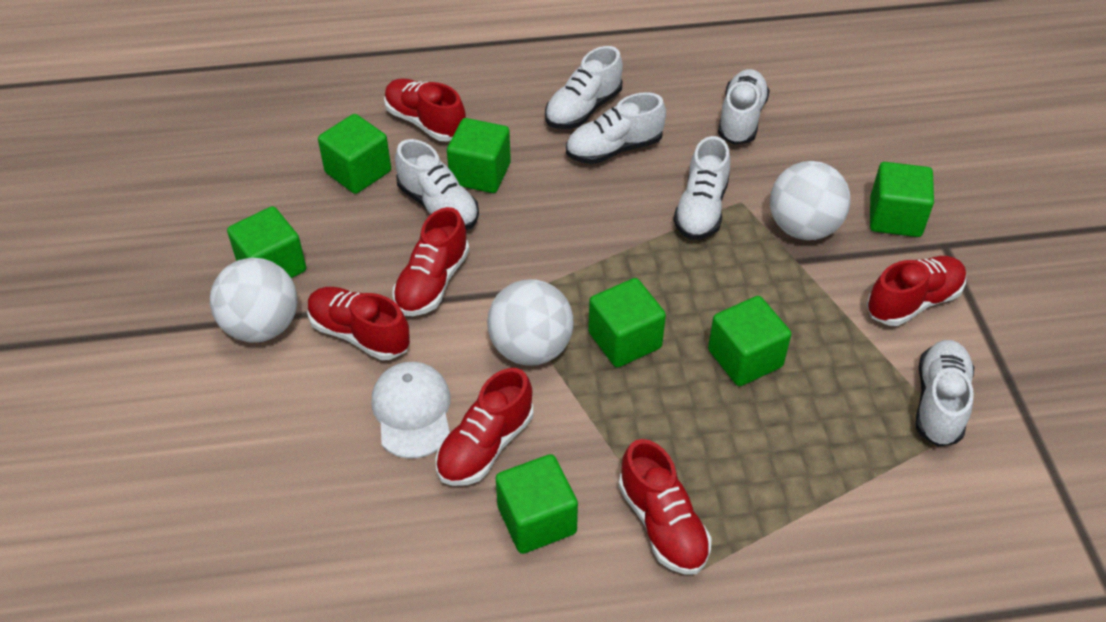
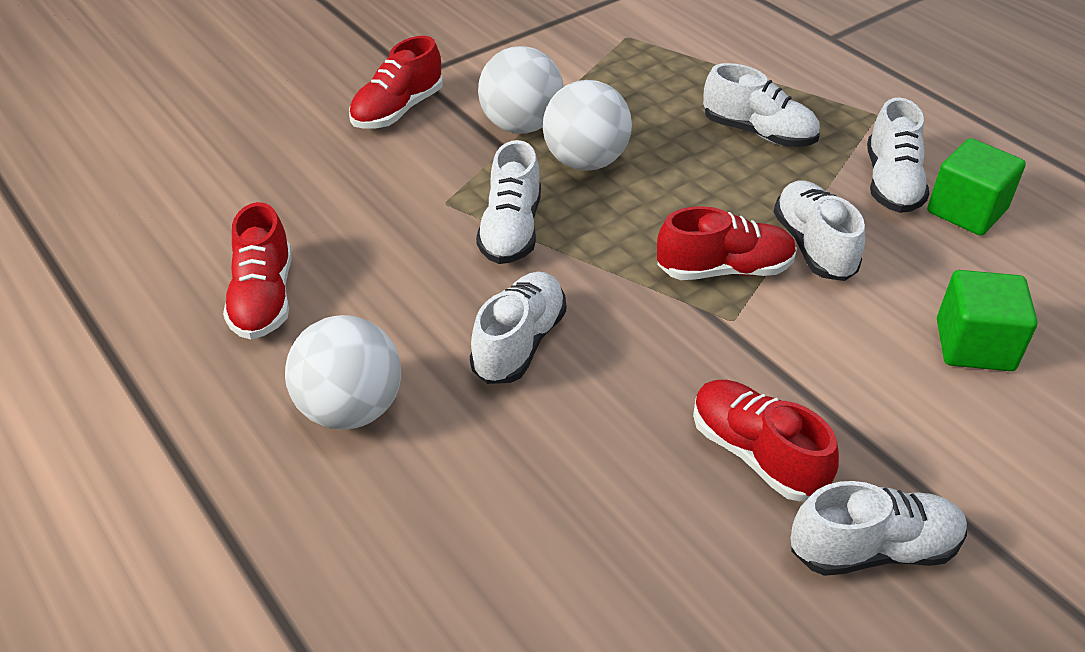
green cube: 7 -> 2
red shoe: 6 -> 4
white cap: 1 -> 0

